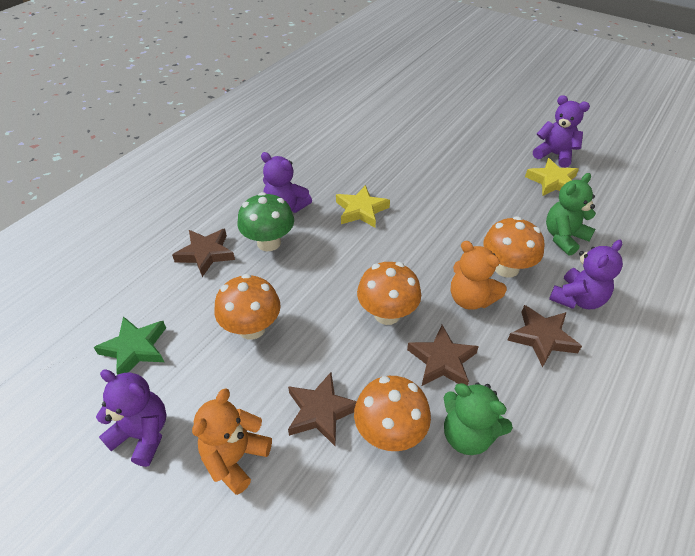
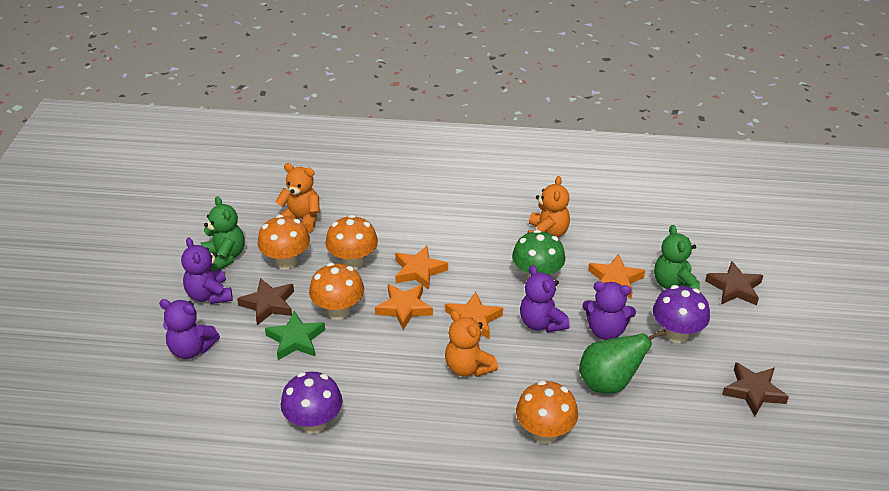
brown star: 4 -> 3
green pear: 0 -> 1
orange star: 0 -> 4
orange teddy bear: 2 -> 3
purple mushroom: 0 -> 2
yellow star: 2 -> 0

